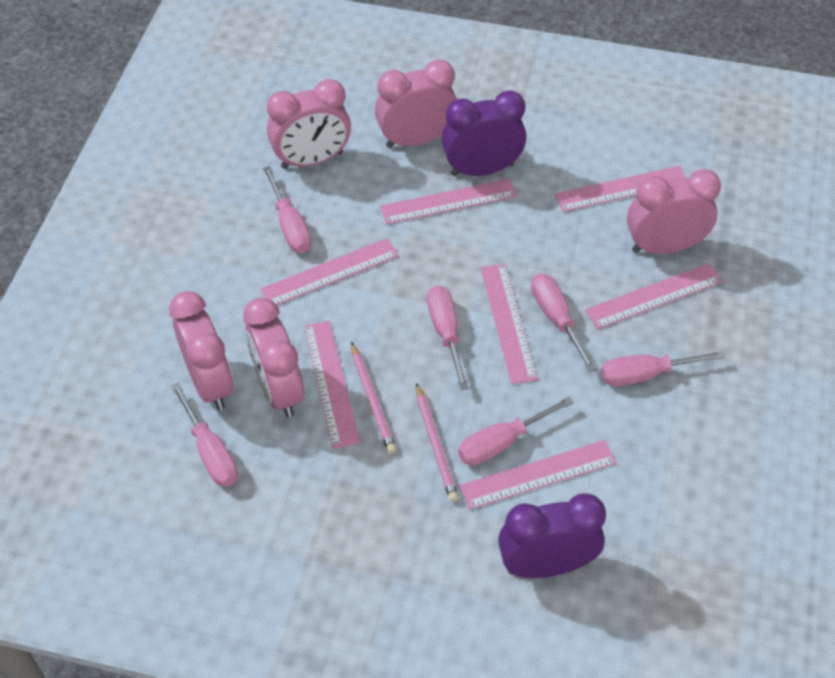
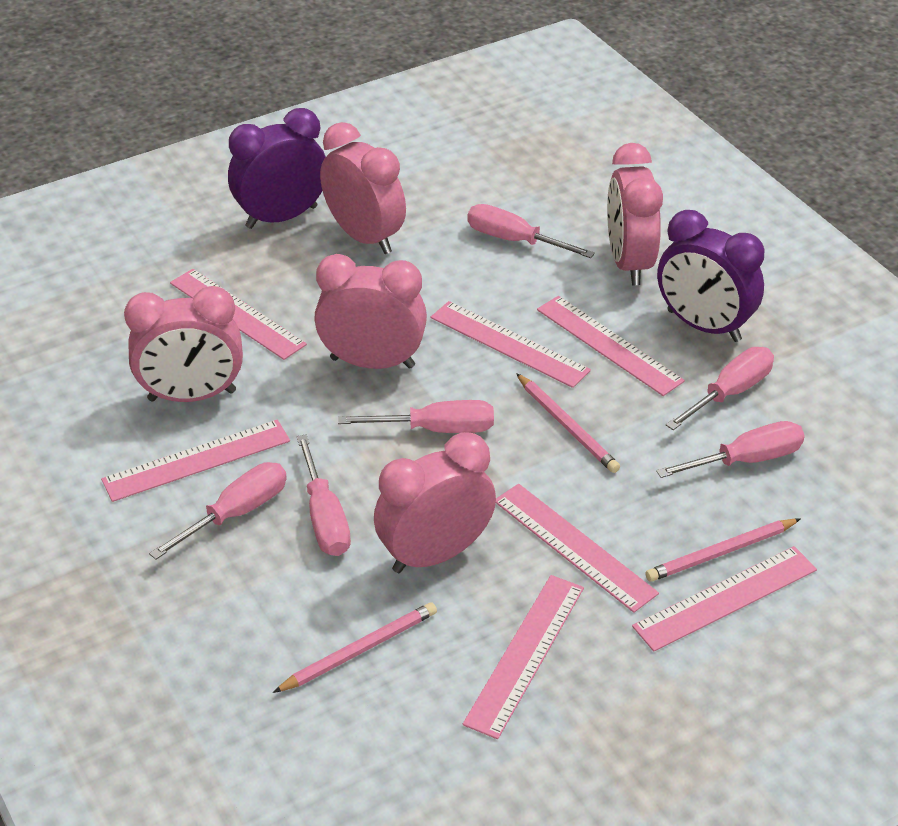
pink pencil: 2 -> 3

